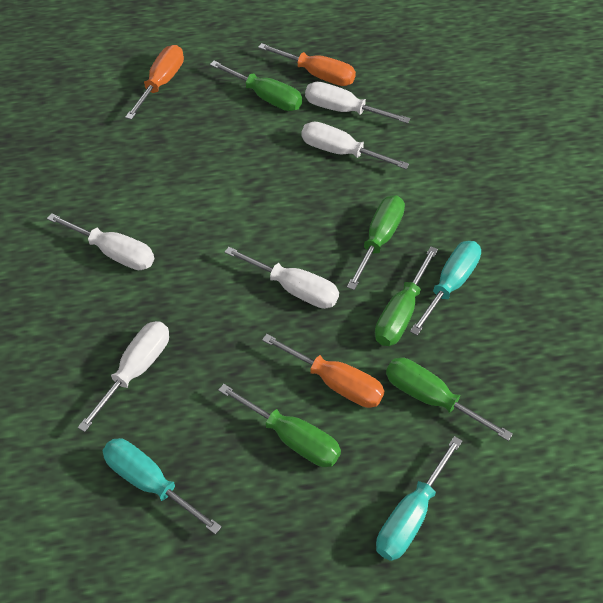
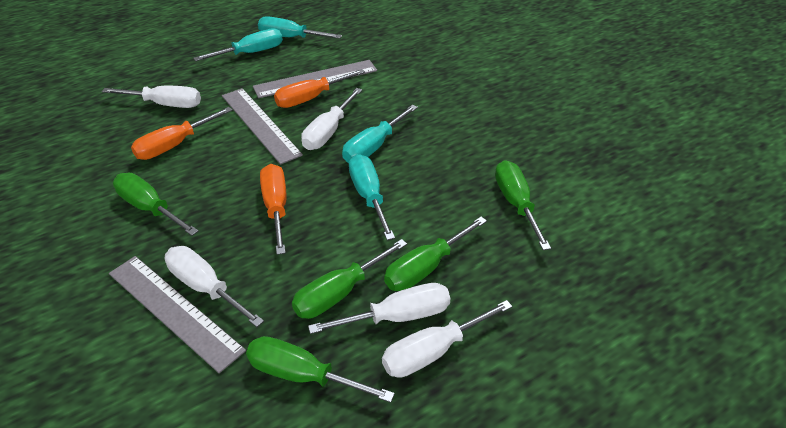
grey ruler: 0 -> 3
turquoise screwdriver: 3 -> 4

